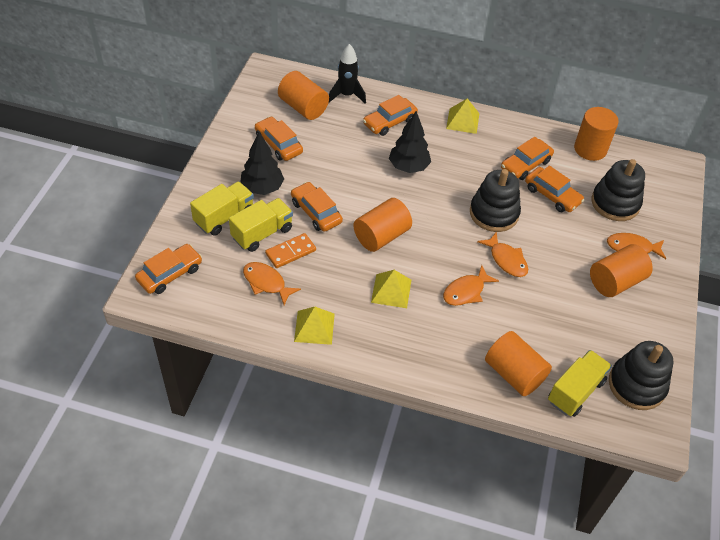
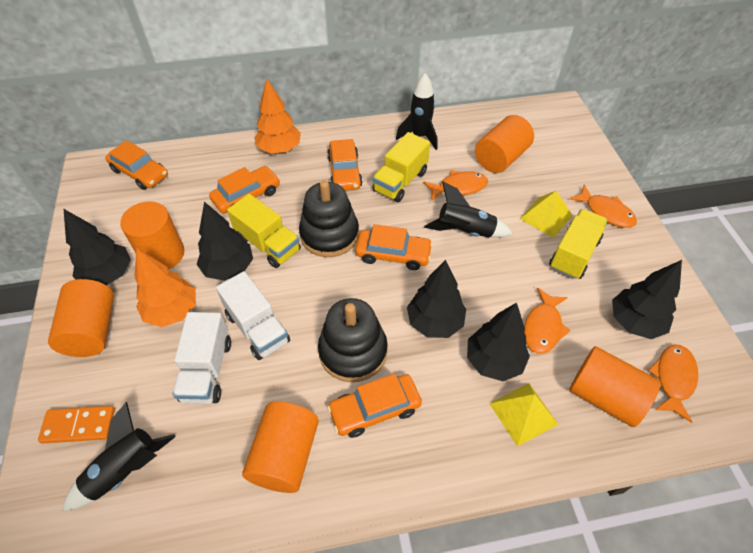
black rocket: 1 -> 3
black stacking toy: 3 -> 2
black tree: 2 -> 5
orange car: 6 -> 5
orange tree: 0 -> 2
white truck: 0 -> 2
yellow pyramid: 3 -> 2

